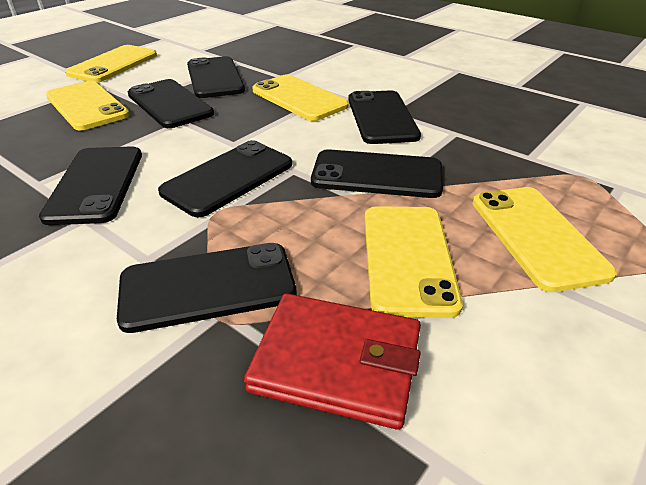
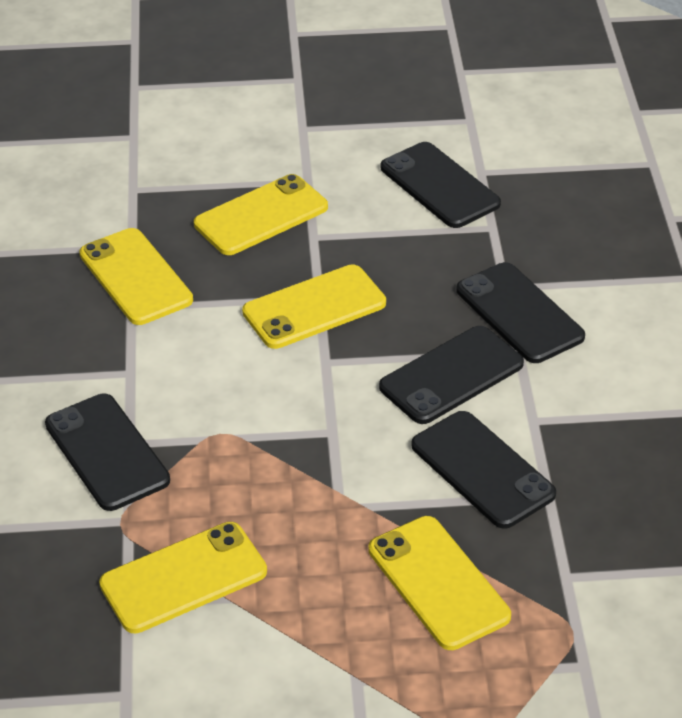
black phone: 7 -> 5
red wallet: 1 -> 0

